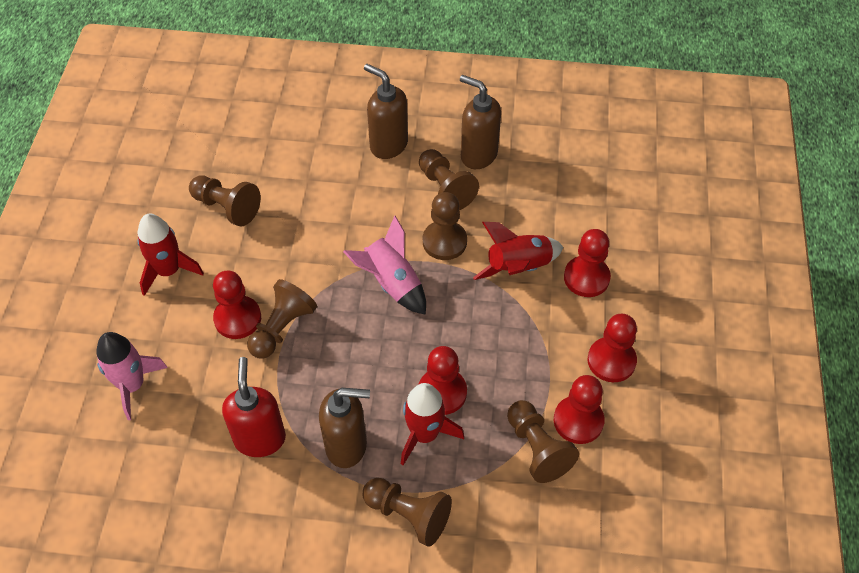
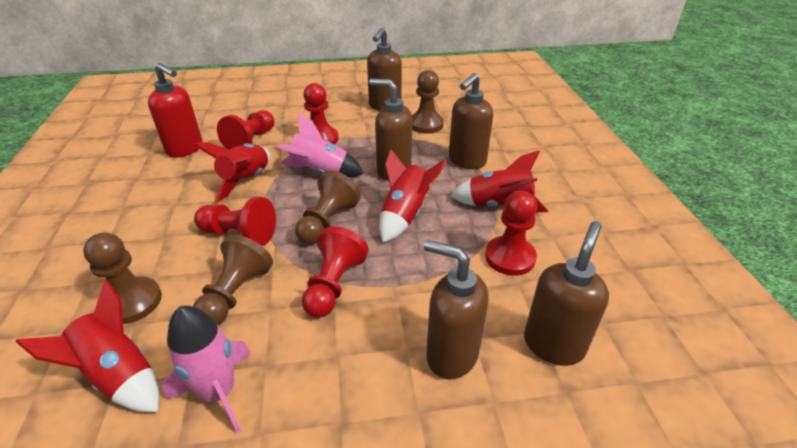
brown pawn: 6 -> 4
brown soap dispenser: 3 -> 5
red rocket: 3 -> 4

